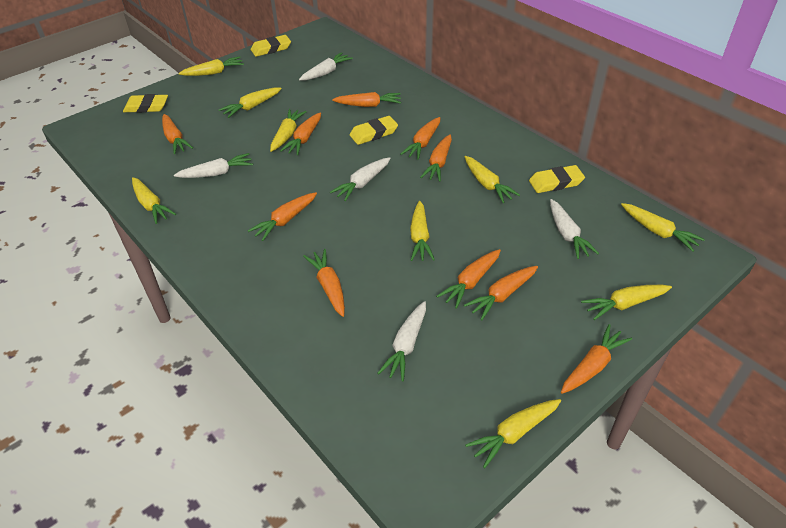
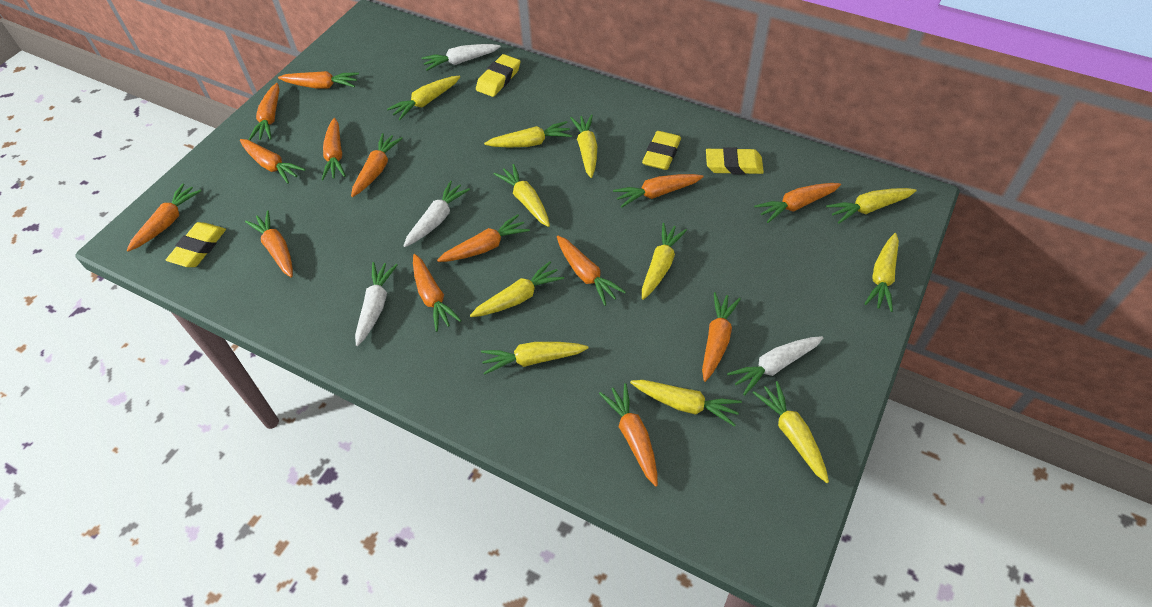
orange carrot: 10 -> 14
white carrot: 5 -> 4
yellow carrot: 9 -> 11

